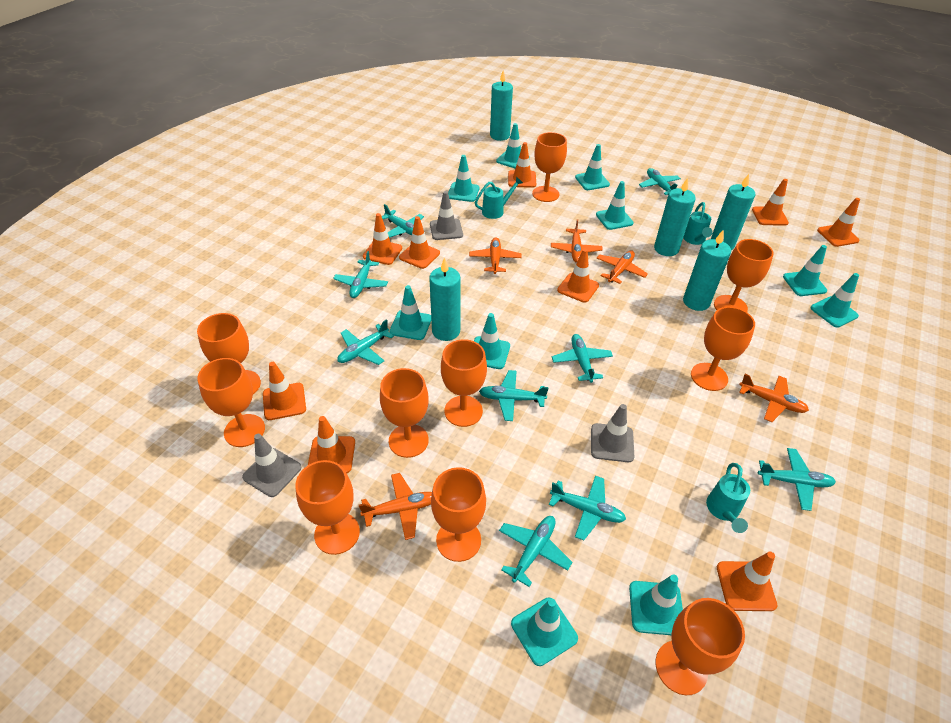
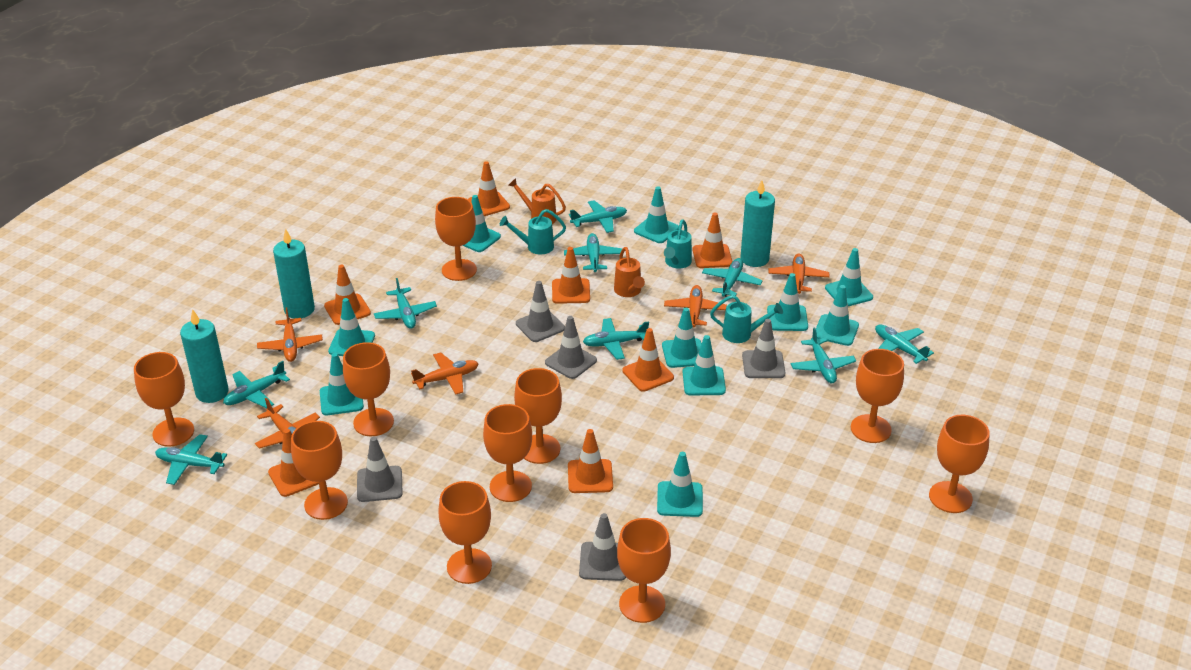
grey traffic cone: 3 -> 5
orange traffic cone: 9 -> 7
orange watering can: 0 -> 2
turquoise candle: 5 -> 3

